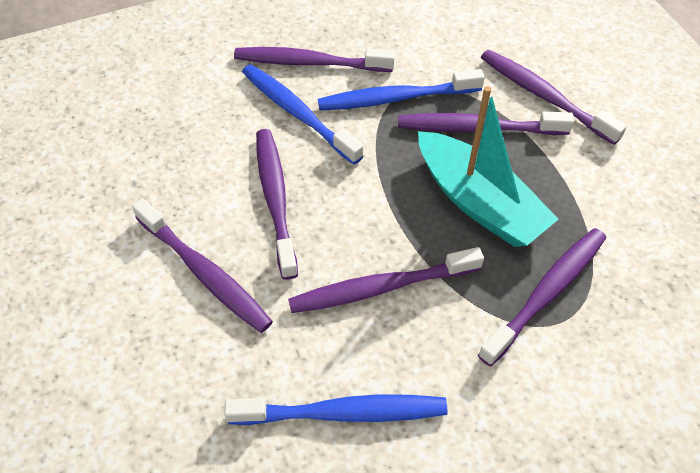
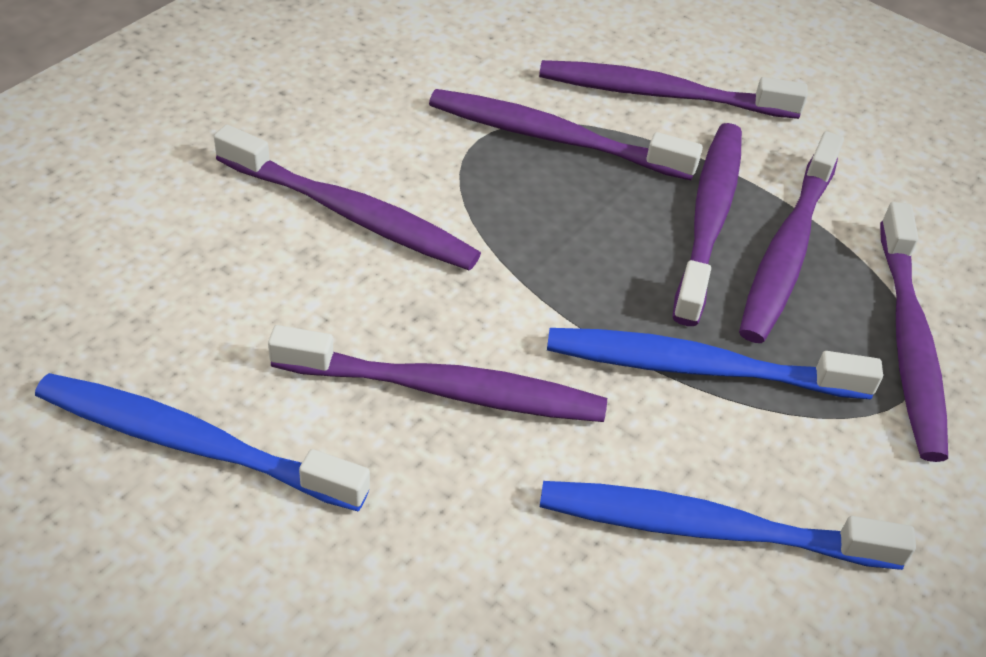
turquoise boat: 1 -> 0

